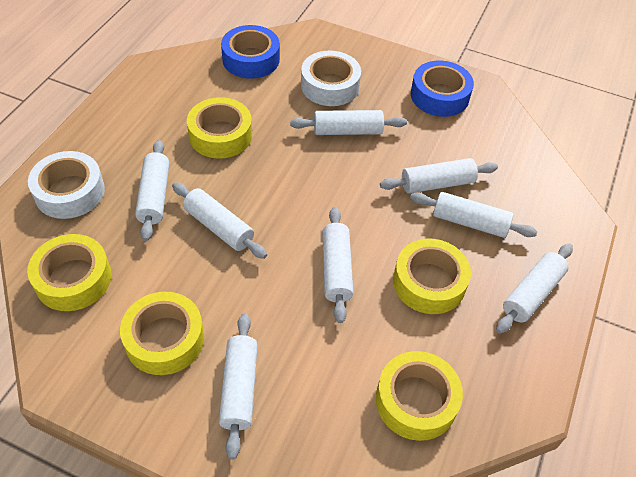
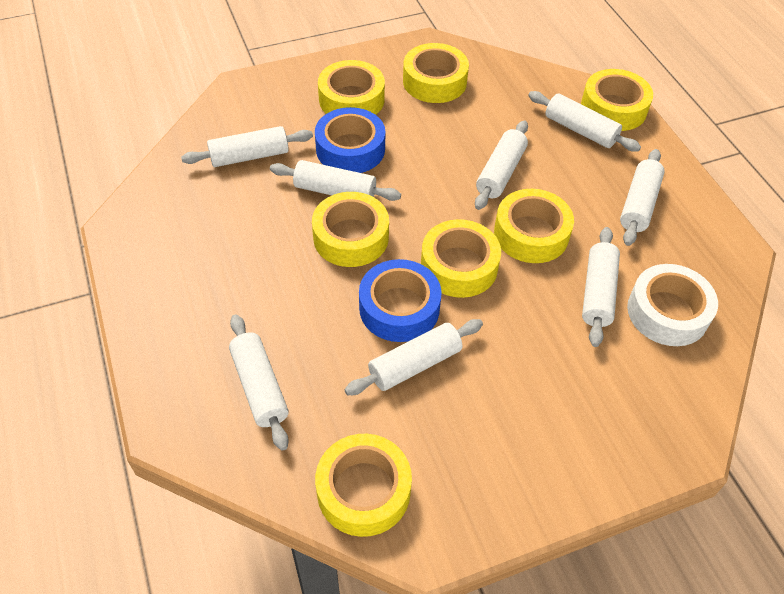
white tape: 2 -> 1
yellow tape: 5 -> 7

